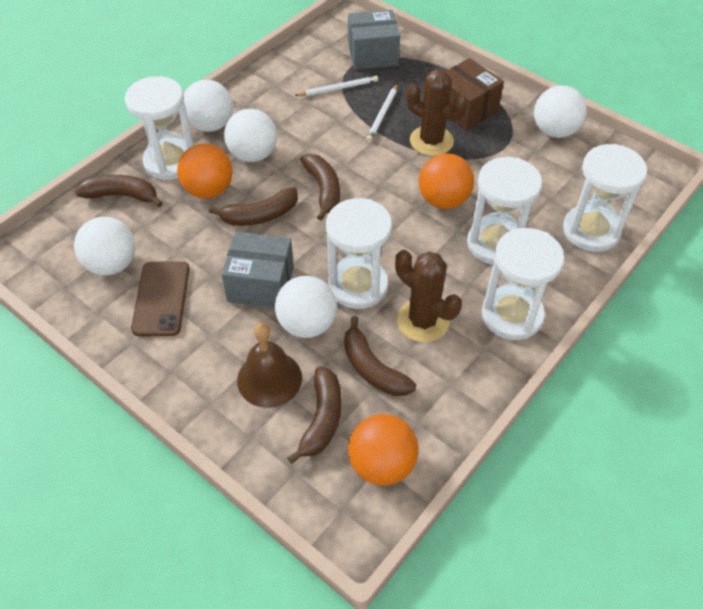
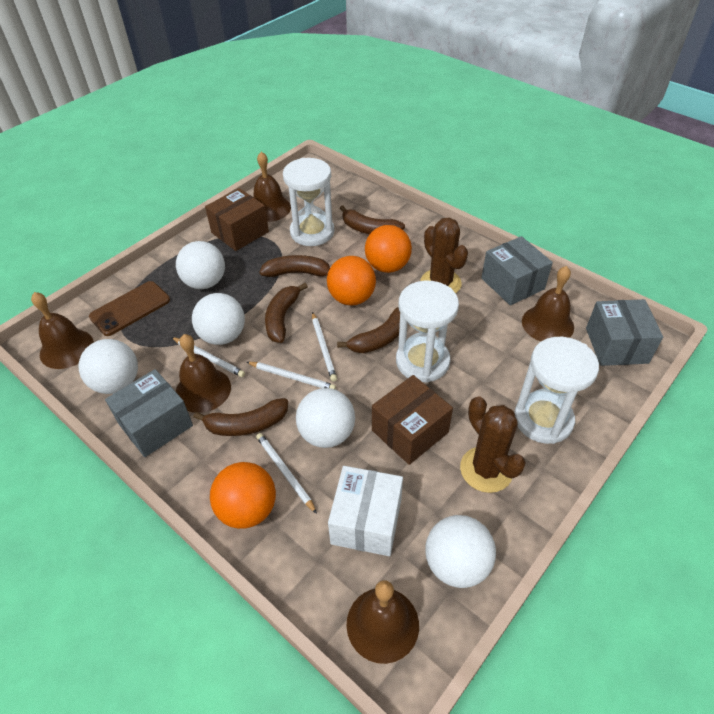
brown bell: 1 -> 5
brown box: 1 -> 2
grey box: 2 -> 3
white box: 0 -> 1
white hourglass: 5 -> 3
white pencil: 2 -> 4

